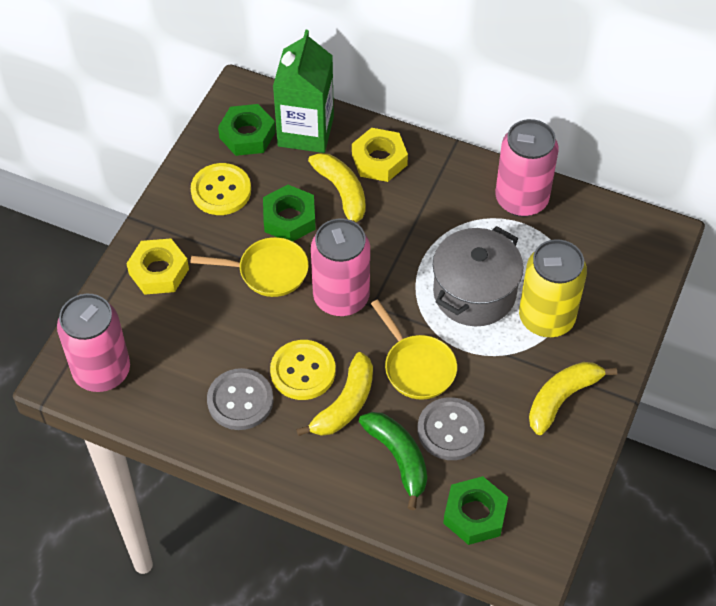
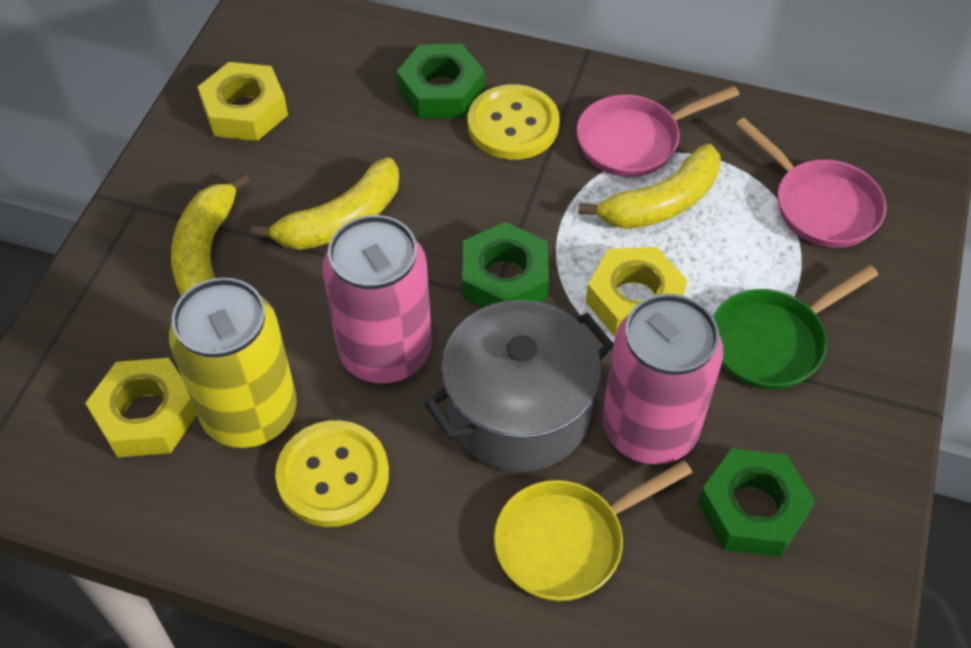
green banana: 1 -> 0
green carton: 1 -> 0
green pan: 0 -> 1
grey button: 2 -> 0
pink can: 3 -> 2
pink pan: 0 -> 2
yellow nut: 2 -> 3
yellow pan: 2 -> 1

